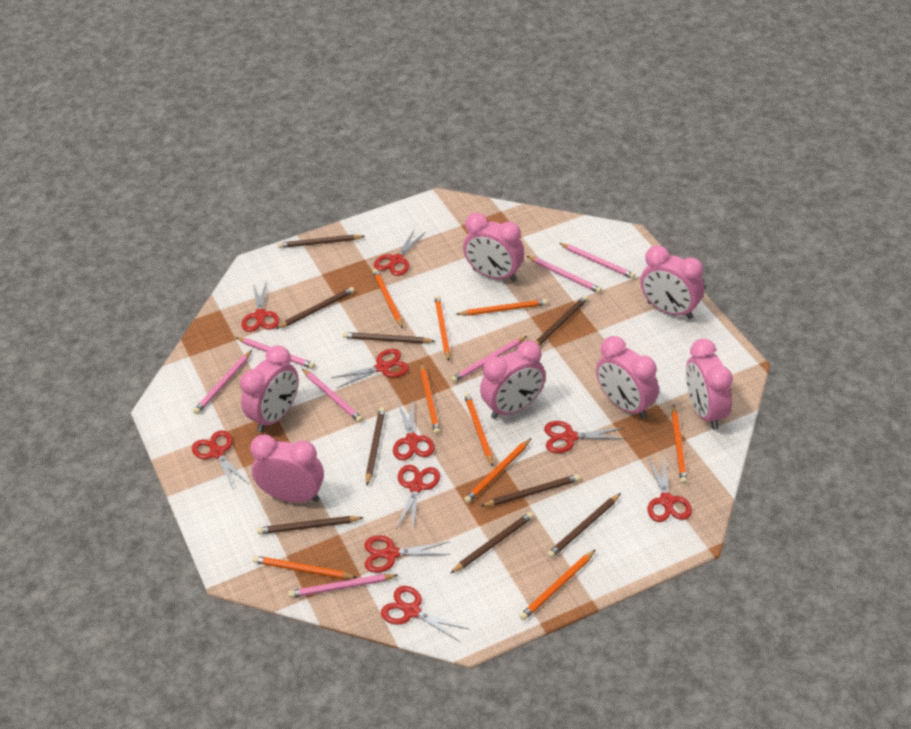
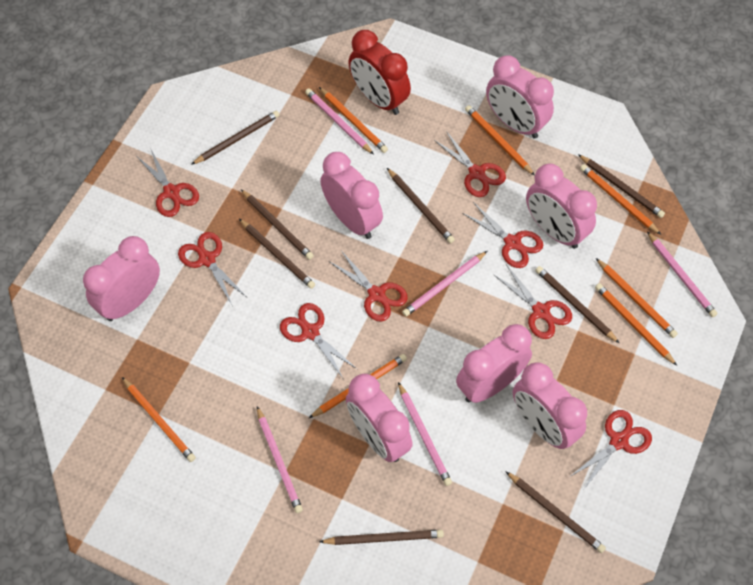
brown pencil: 9 -> 8
orange pencil: 9 -> 7
pink pencil: 7 -> 5
red clock: 0 -> 1
red scissors: 10 -> 8

